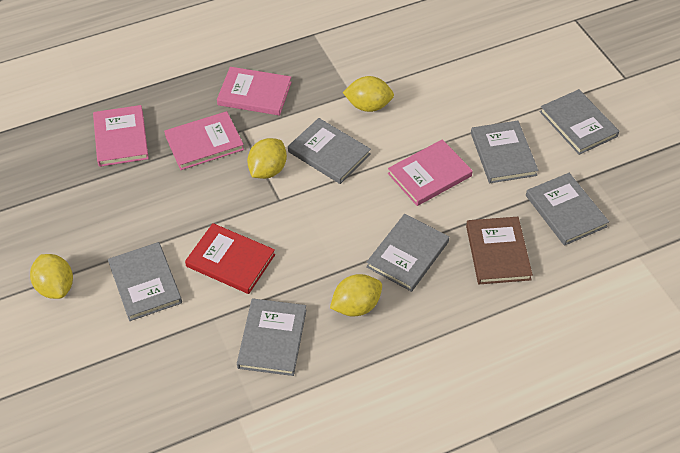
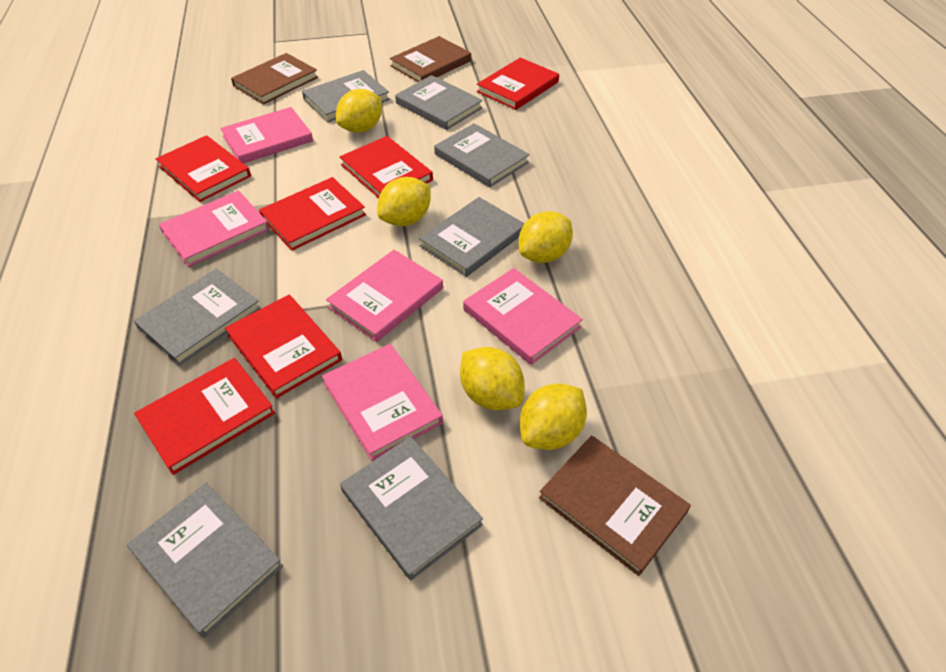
brown book: 1 -> 3
pink book: 4 -> 5
red book: 1 -> 6
yellow lemon: 4 -> 5

